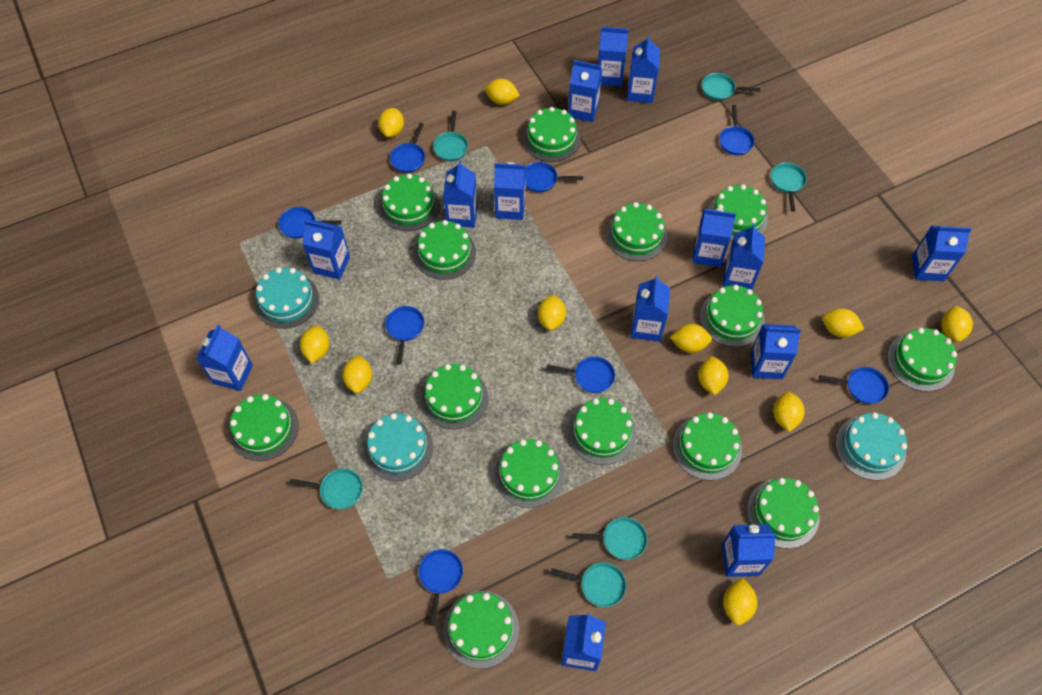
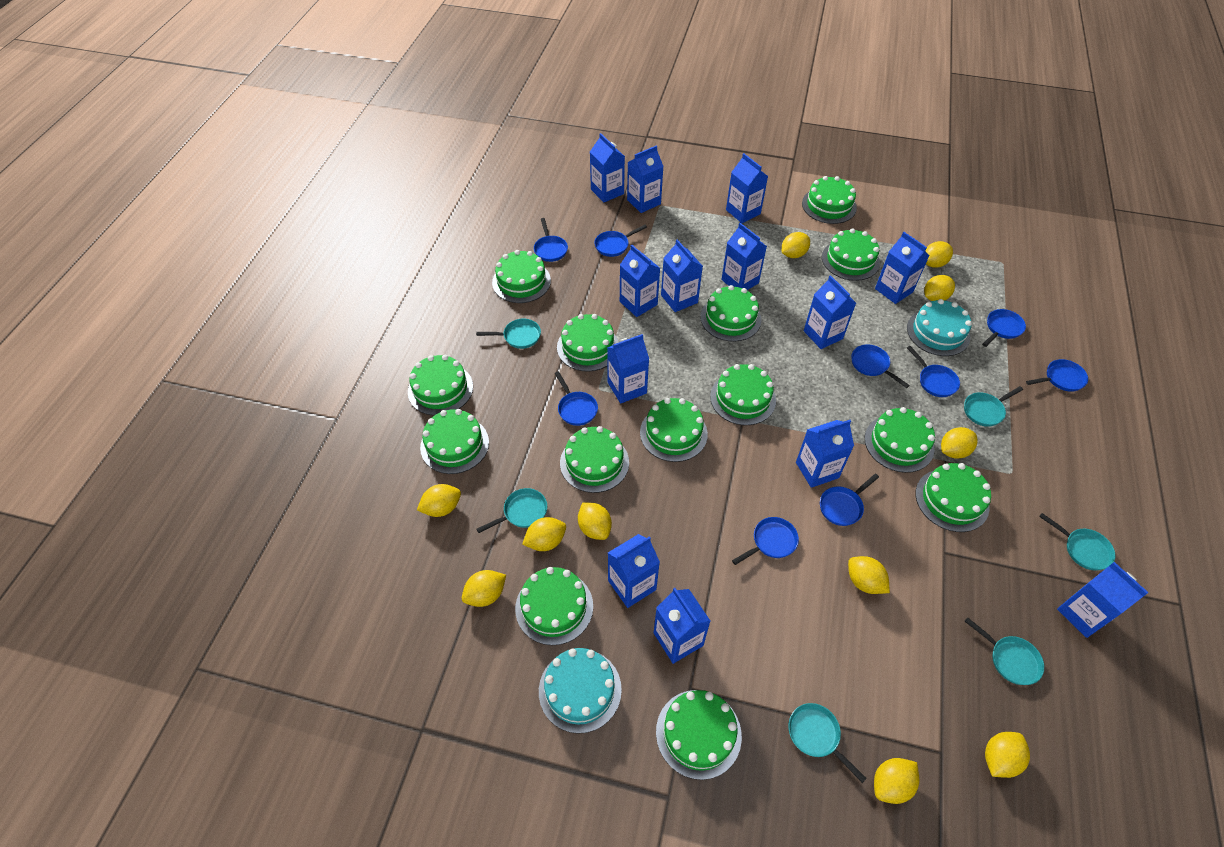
blue carton: 14 -> 13
blue pan: 8 -> 9
turquoise cake: 3 -> 2

